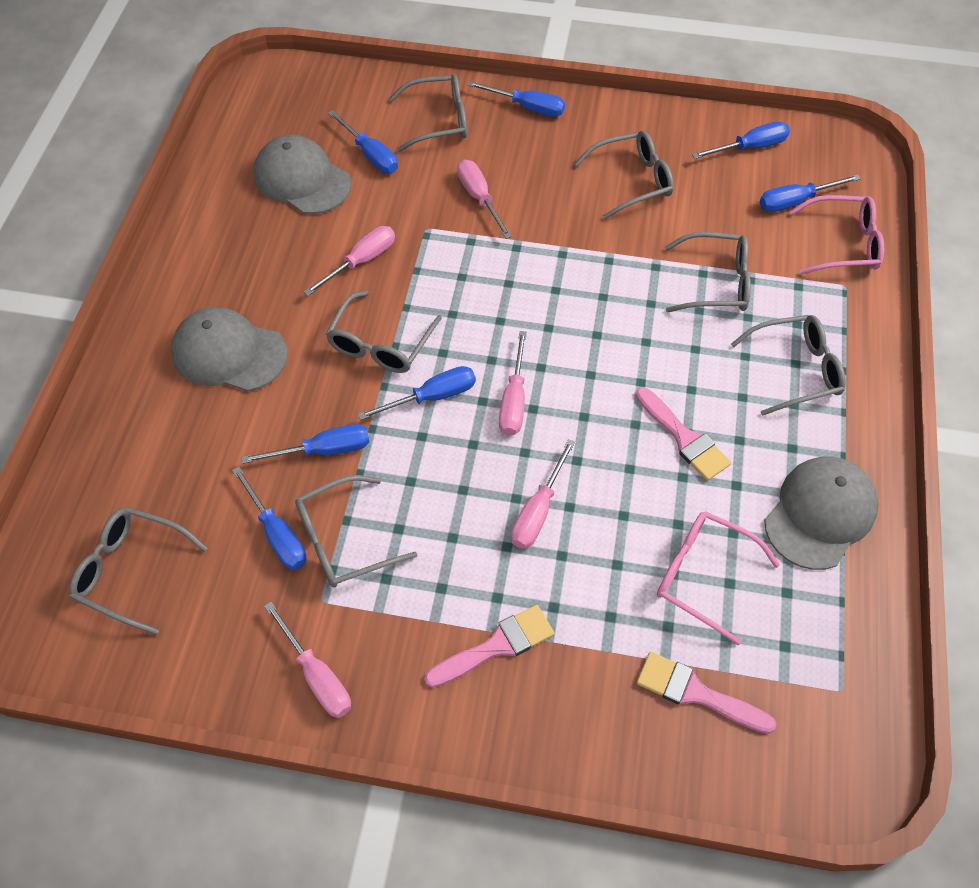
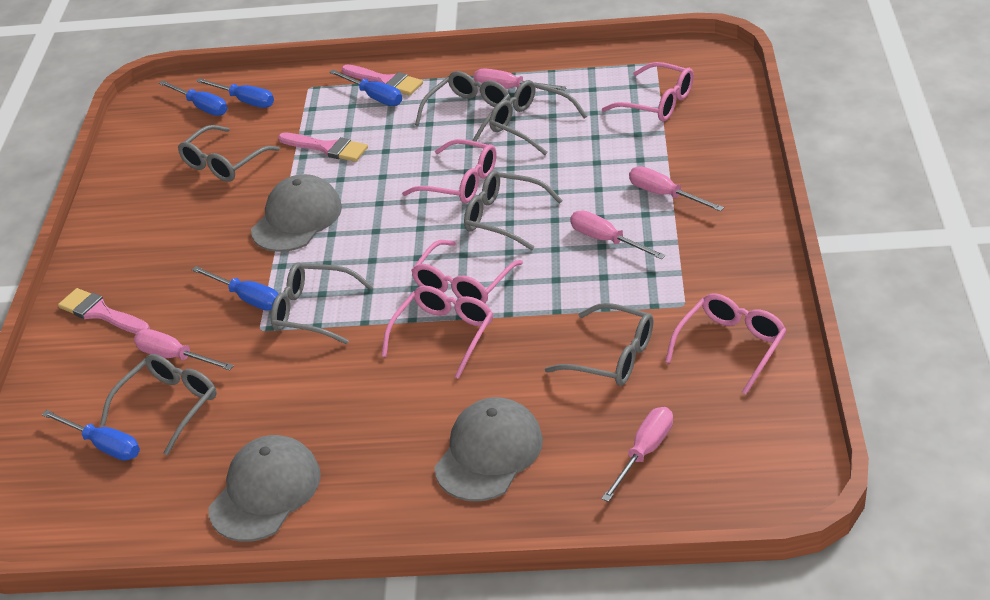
blue screwdriver: 7 -> 5
pink glasses: 2 -> 5

